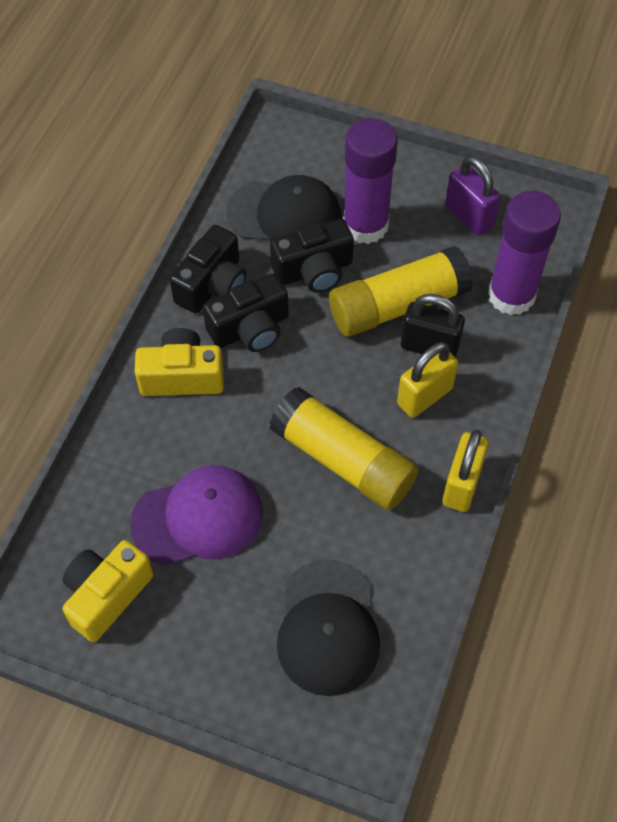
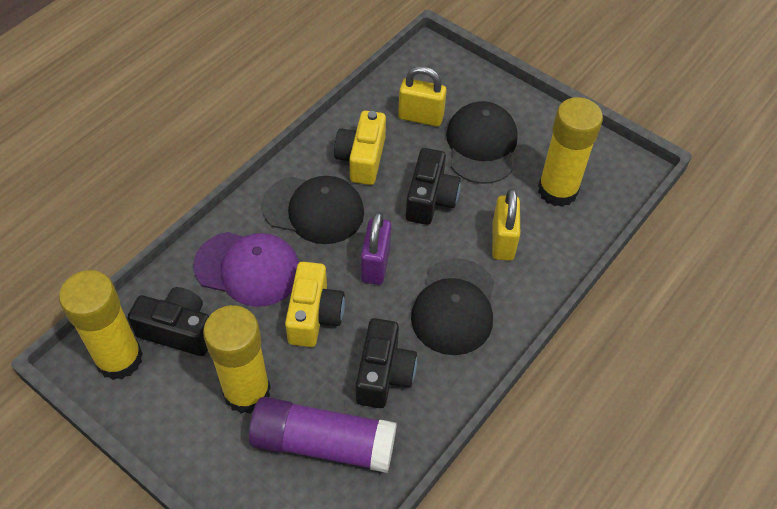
black cap: 2 -> 3
black padlock: 1 -> 0
purple glue stick: 2 -> 1
yellow glue stick: 2 -> 3

